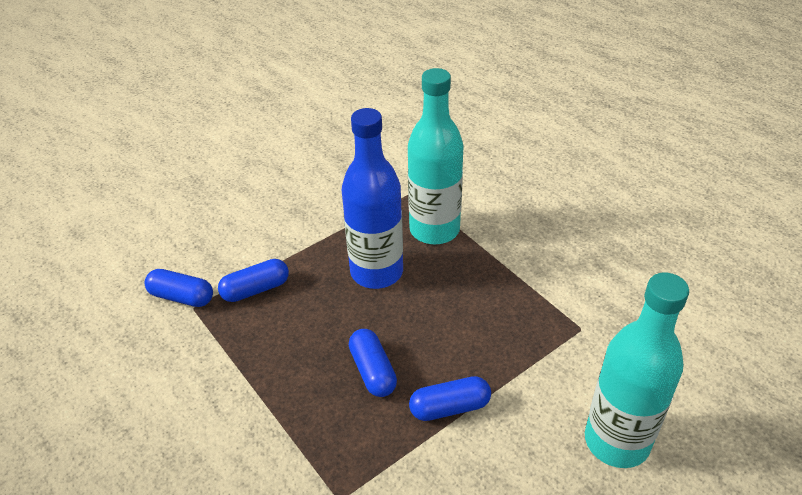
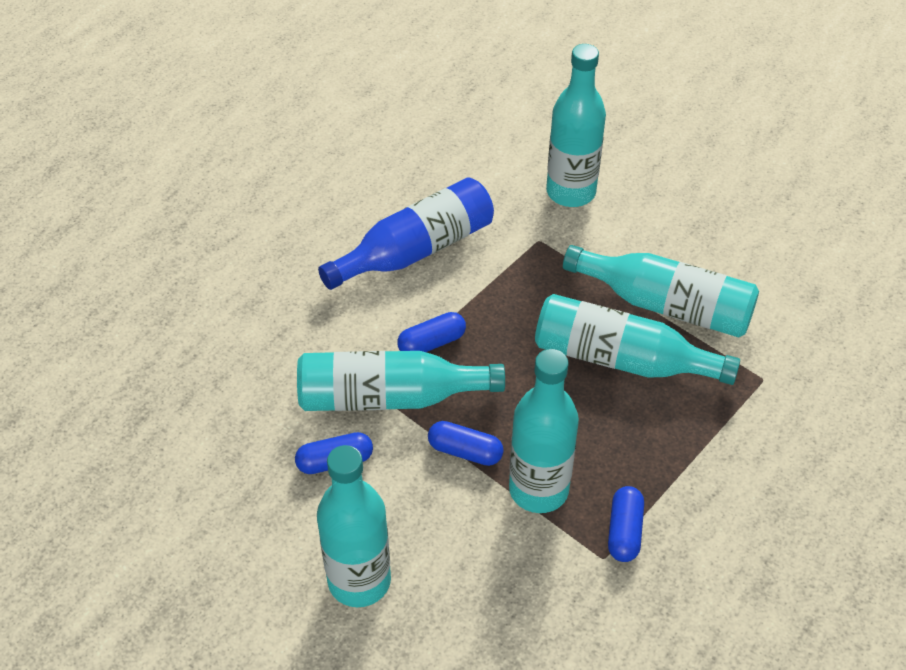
turquoise bottle: 2 -> 6

